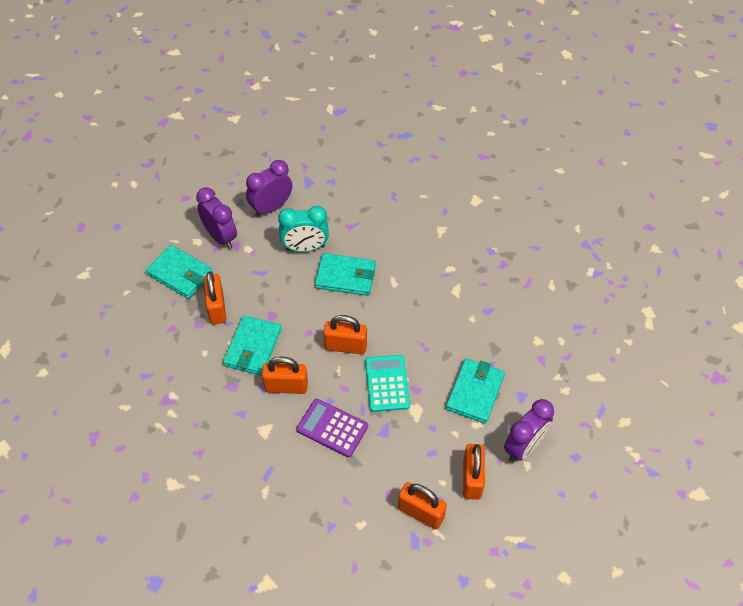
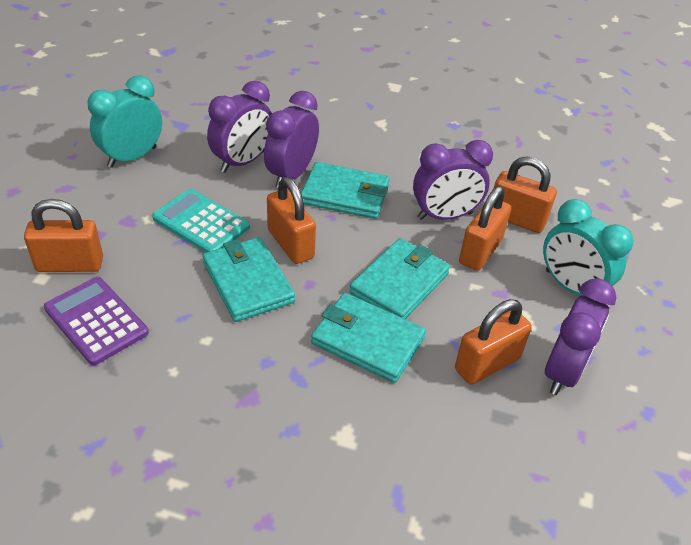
purple clock: 3 -> 4
turquoise clock: 1 -> 2

